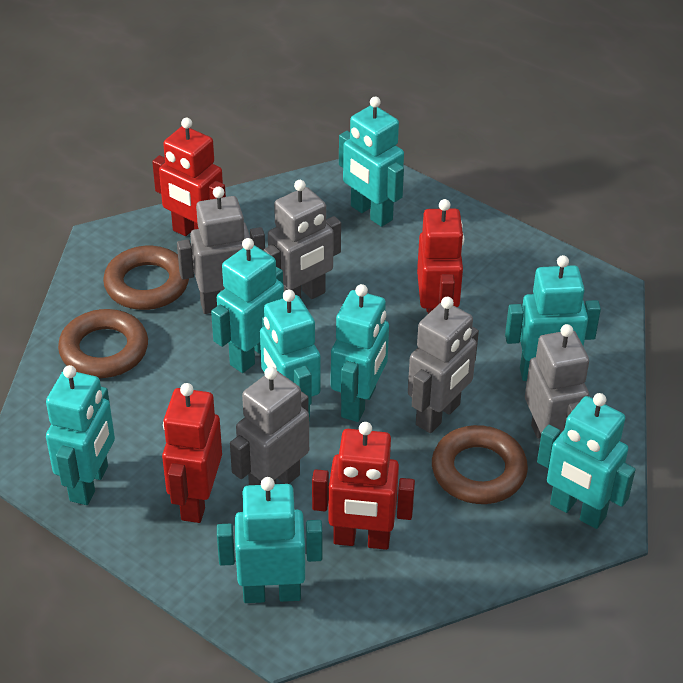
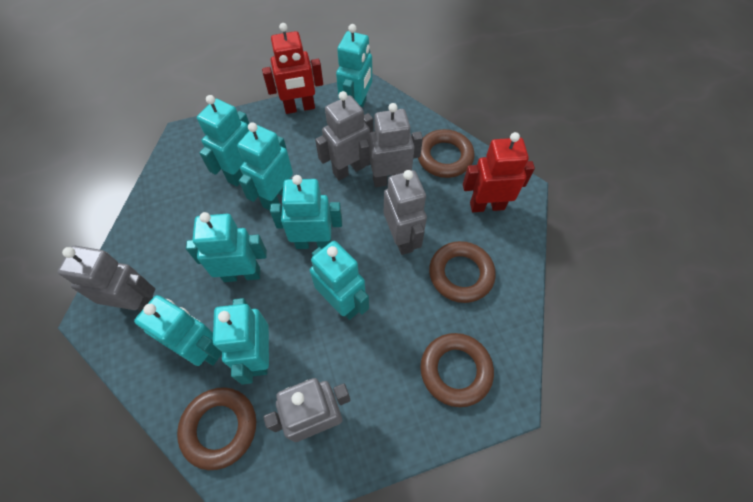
brown ring: 3 -> 4
red robot: 4 -> 2

